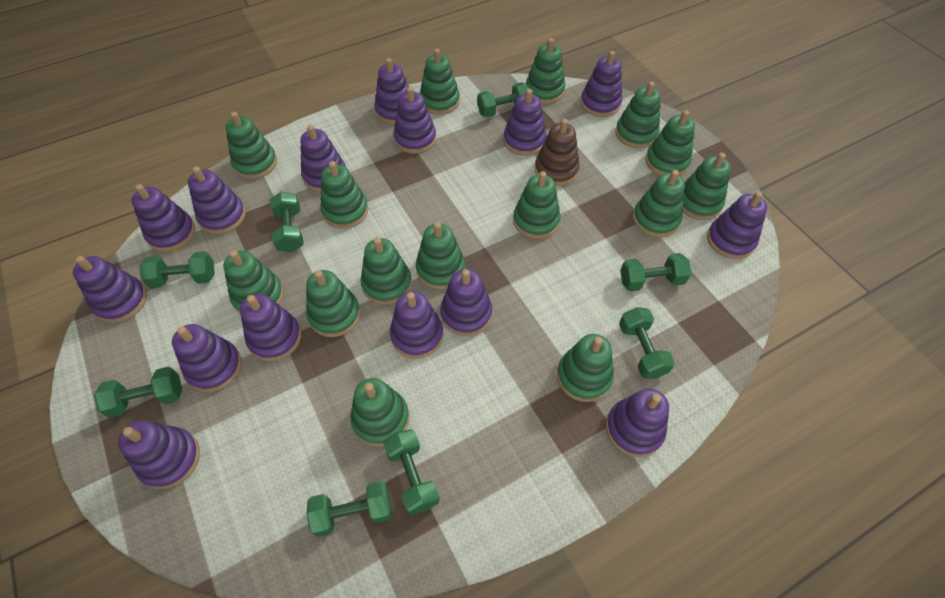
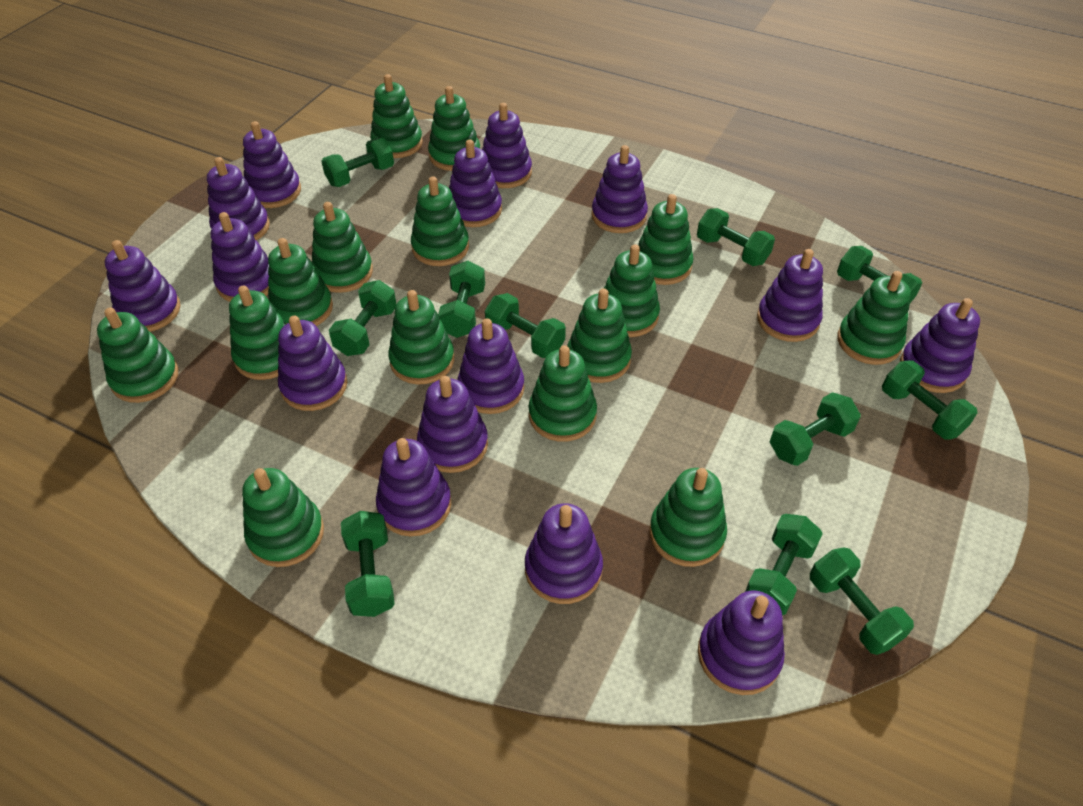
brown stacking toy: 1 -> 0
green dumbbell: 8 -> 11

